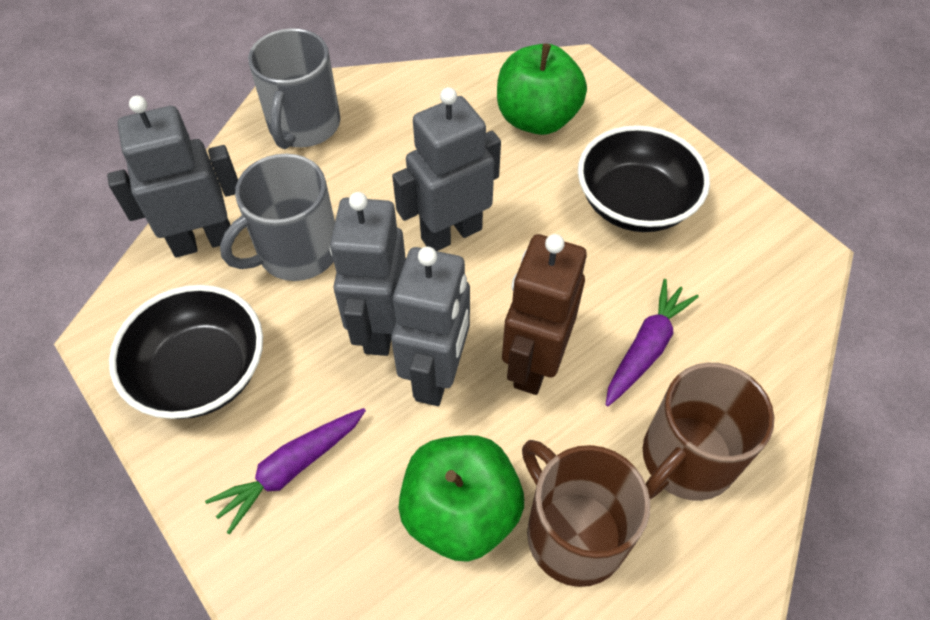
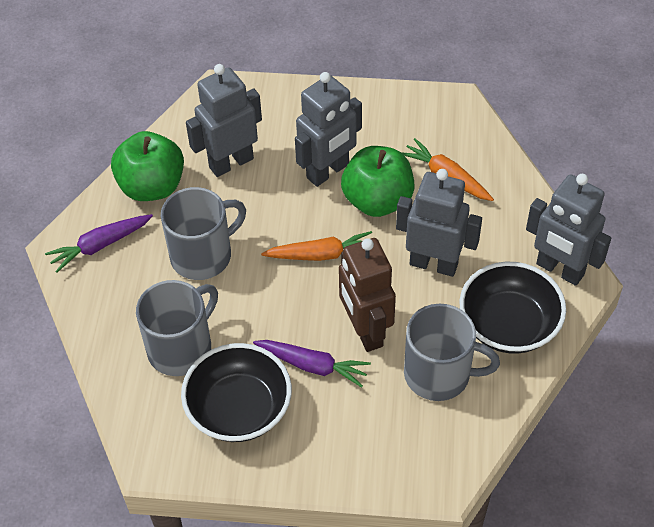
brown mug: 2 -> 0
grey mug: 2 -> 3
orange carrot: 0 -> 2

